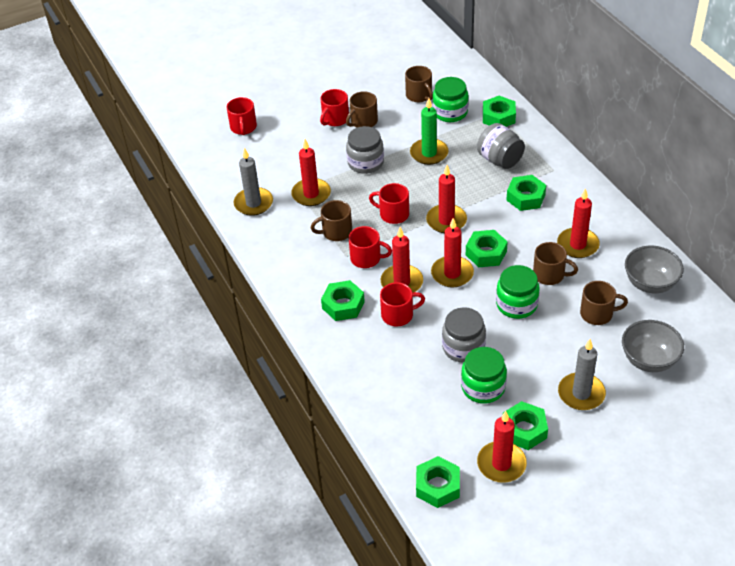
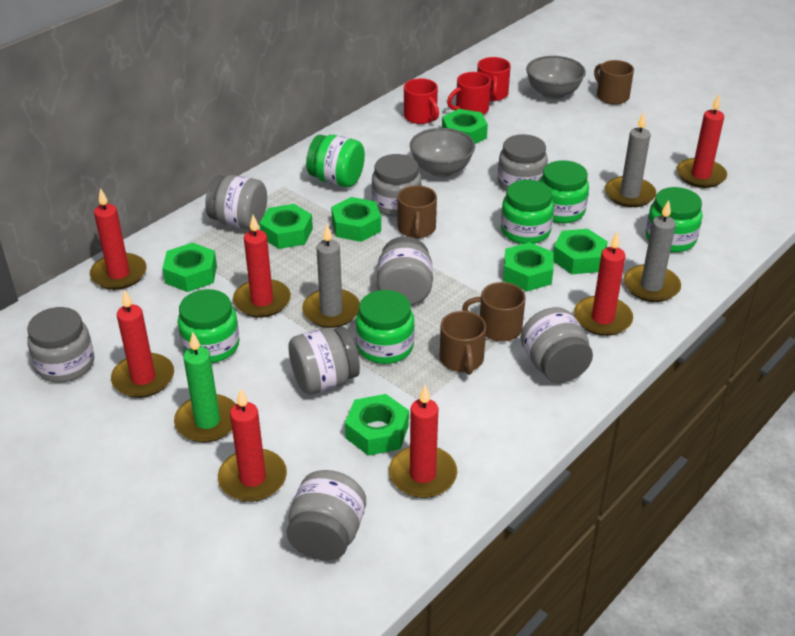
brown mug: 5 -> 4
green jar: 3 -> 6
green nut: 6 -> 7
grey candle: 2 -> 3
grey jar: 3 -> 8
red candle: 6 -> 7
red mug: 5 -> 3

